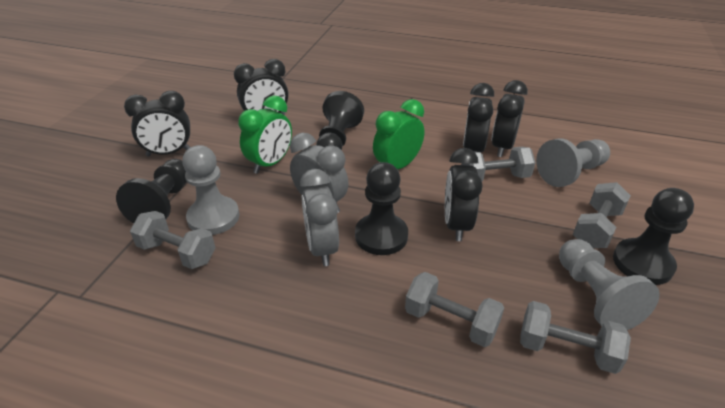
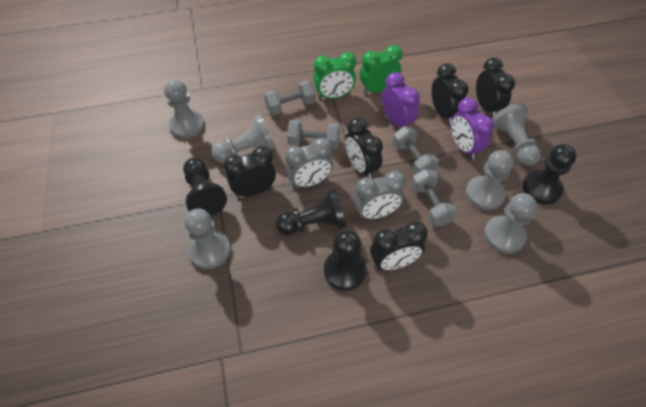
grey dumbbell: 5 -> 4
grey pawn: 3 -> 6
purple clock: 0 -> 2

